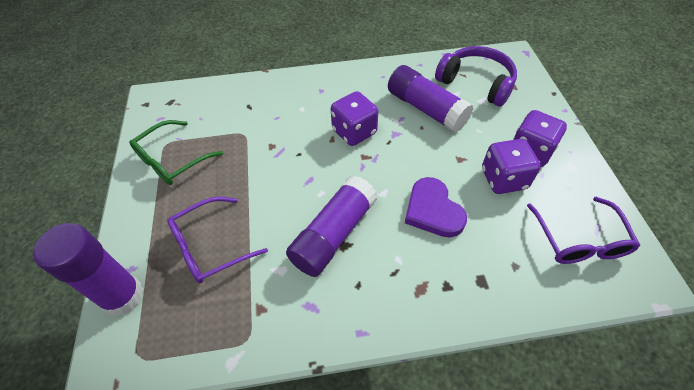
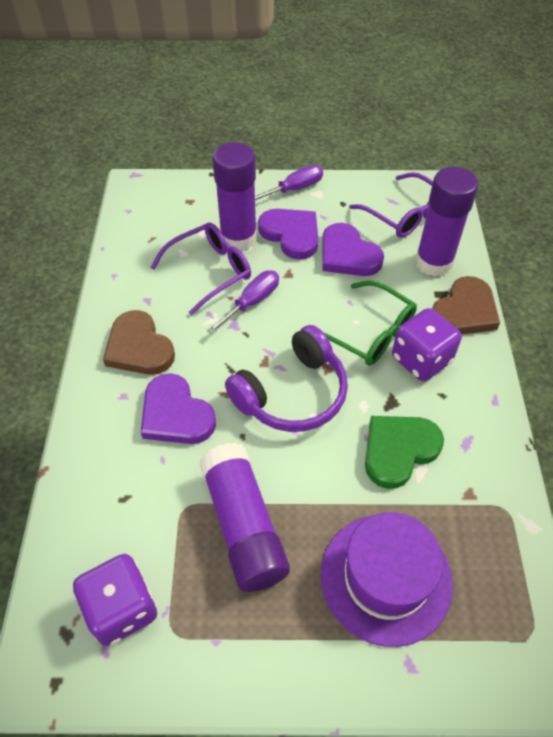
brown heart: 0 -> 2
green heart: 0 -> 1
purple dice: 3 -> 2
purple hat: 0 -> 1
purple heart: 1 -> 3
purple screwdriver: 0 -> 2

